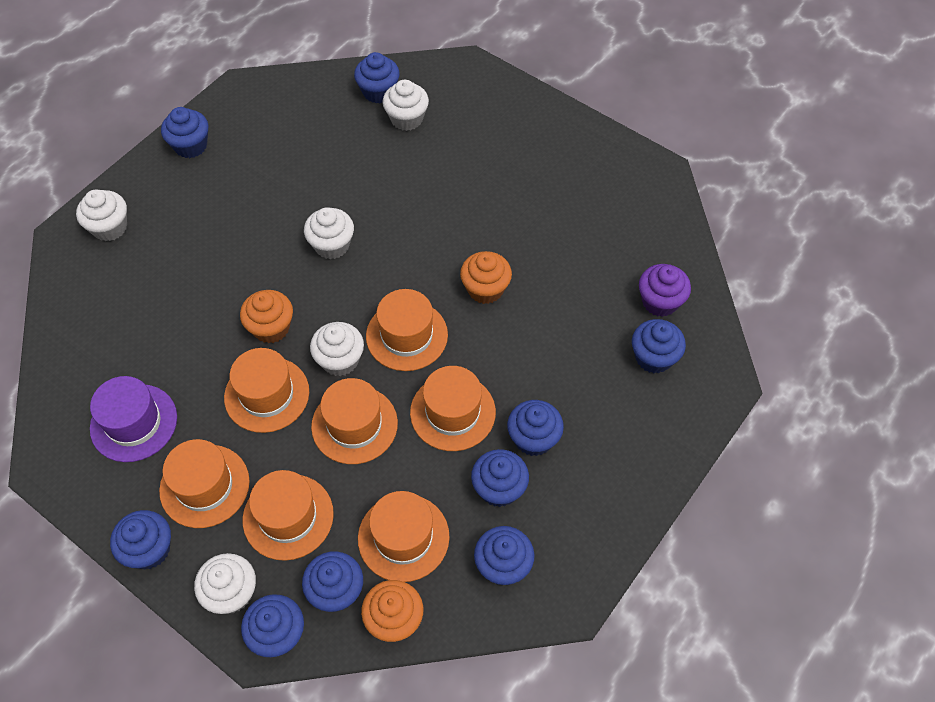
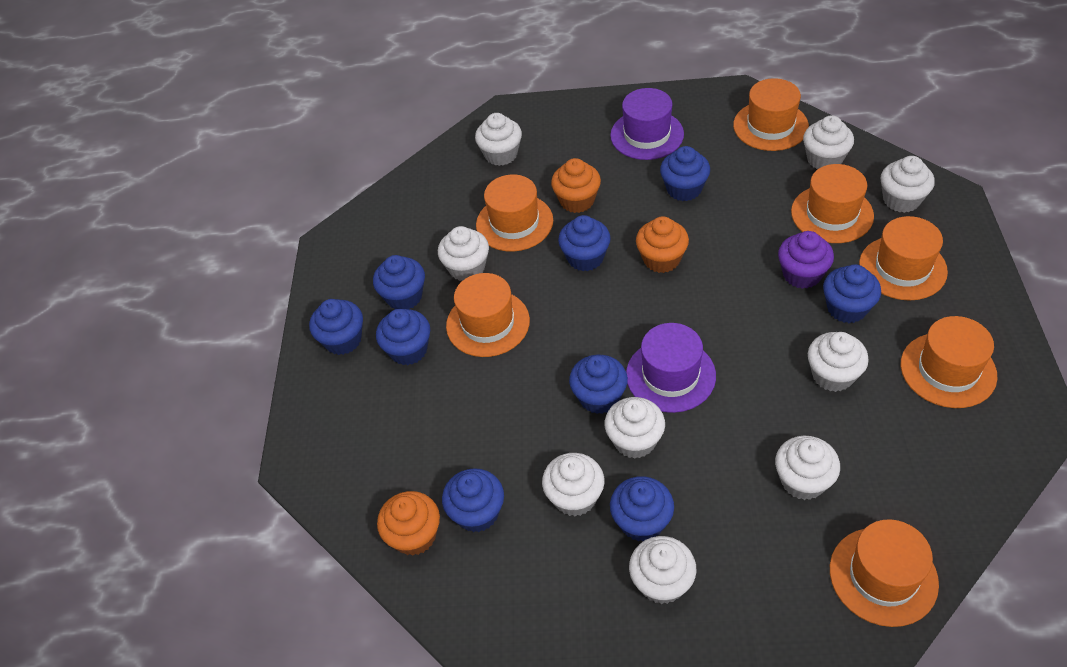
purple hat: 1 -> 2
white cupcake: 5 -> 9

